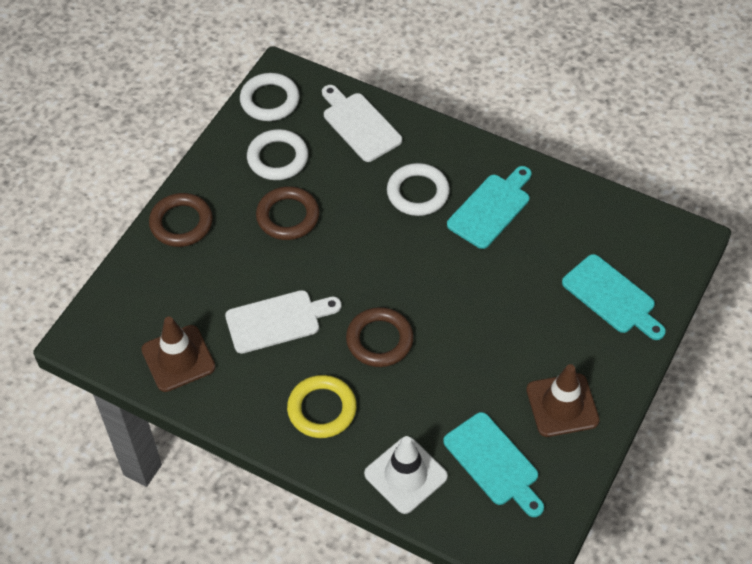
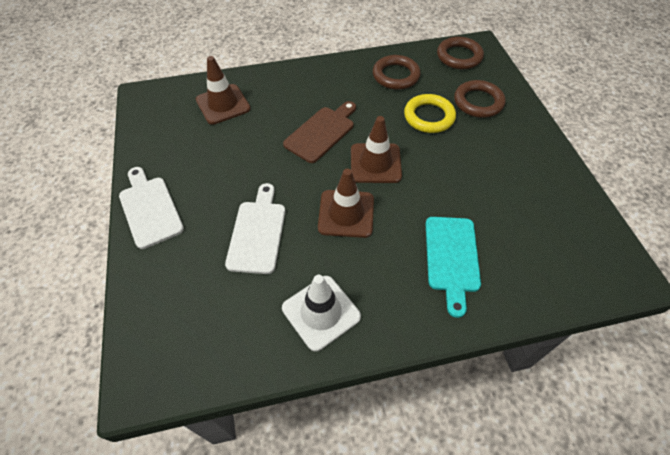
brown cutting board: 0 -> 1
brown traffic cone: 2 -> 3
turquoise cutting board: 3 -> 1
white ring: 3 -> 0

